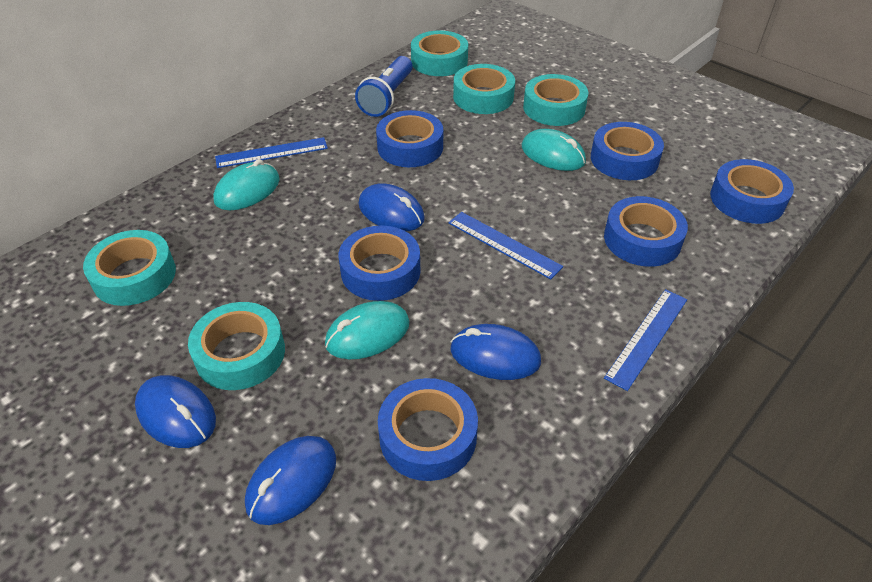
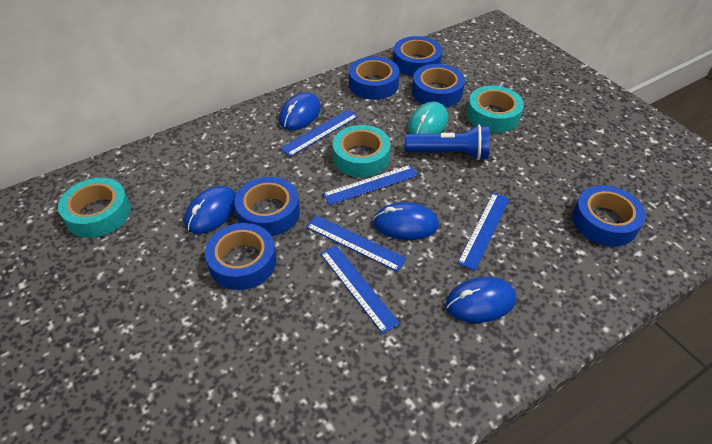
blue ruler: 3 -> 5
turquoise mouse: 3 -> 1
turquoise tape: 5 -> 3

